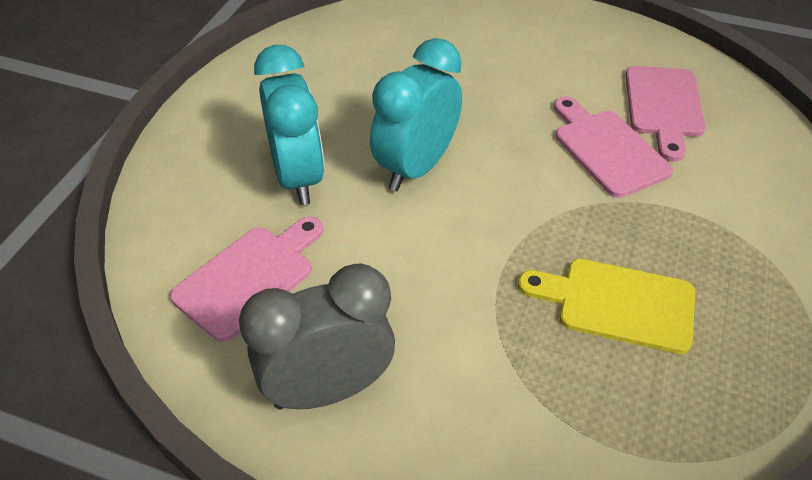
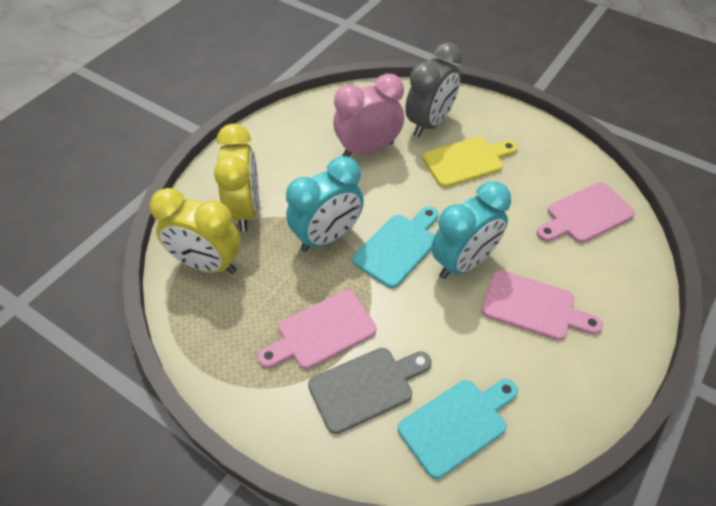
grey cutting board: 0 -> 1
pink clock: 0 -> 1
turquoise cutting board: 0 -> 2
yellow clock: 0 -> 2

